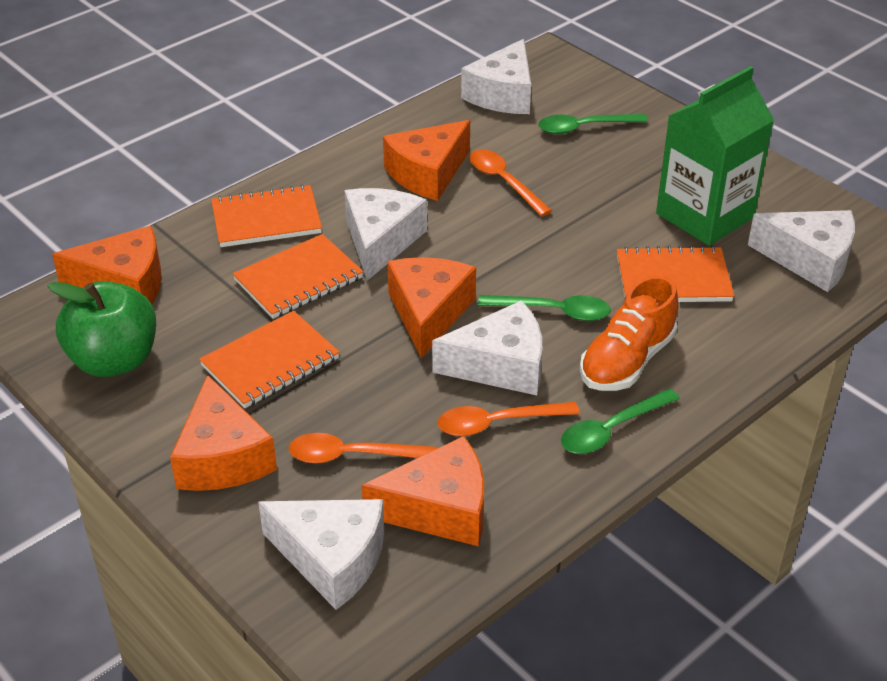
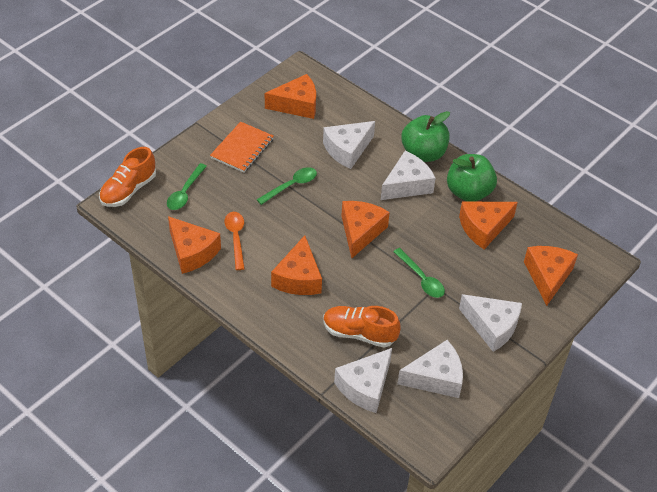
green apple: 1 -> 2
green carton: 1 -> 0
orange cheese: 5 -> 6
orange notebook: 4 -> 1
orange shoe: 1 -> 2
orange spoon: 3 -> 1

